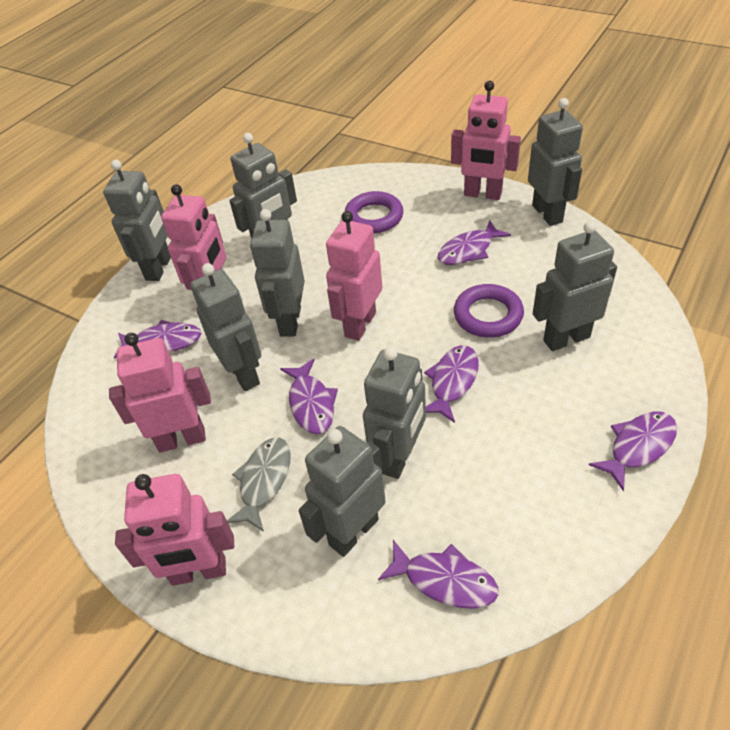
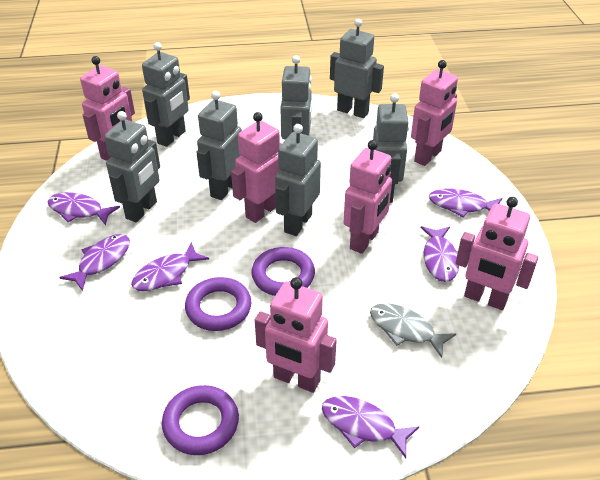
grey robot: 8 -> 7
pink robot: 5 -> 6
purple ring: 2 -> 3

